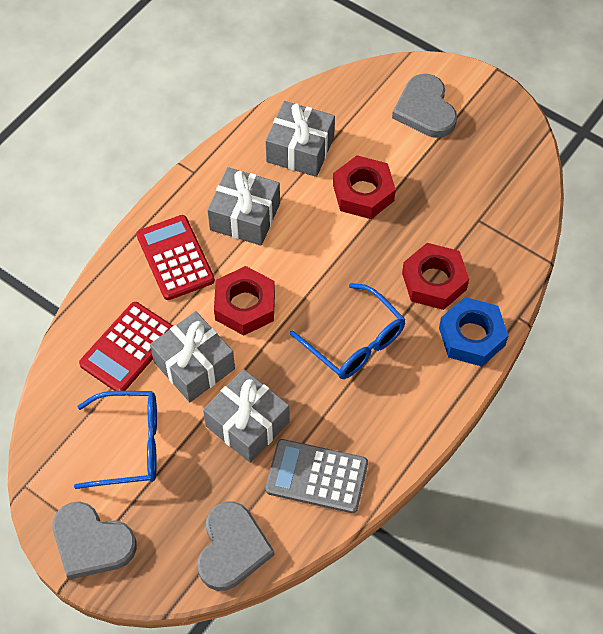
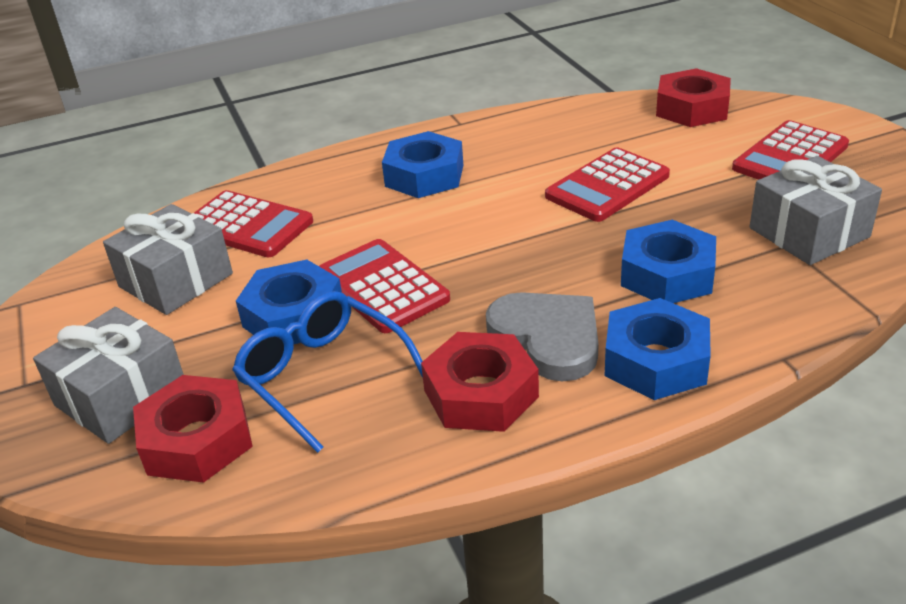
blue glasses: 2 -> 1
blue nut: 1 -> 4
grey calculator: 1 -> 0
grey gift: 4 -> 3
grey heart: 3 -> 1
red calculator: 2 -> 4

